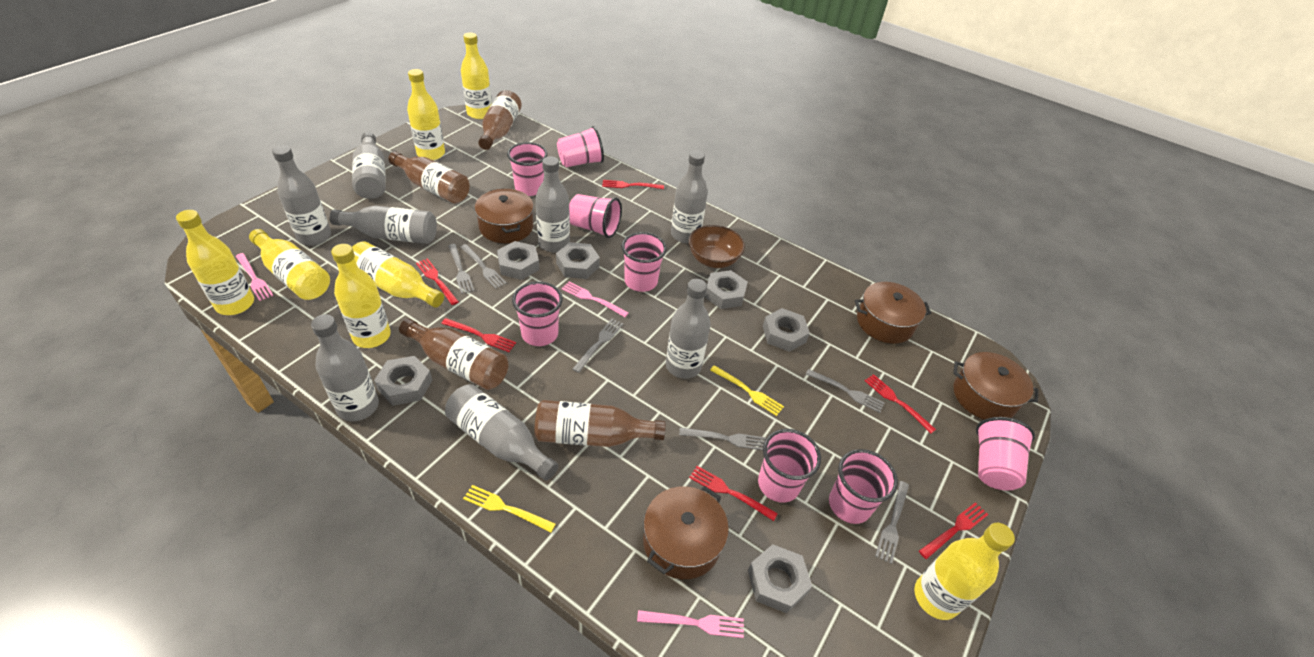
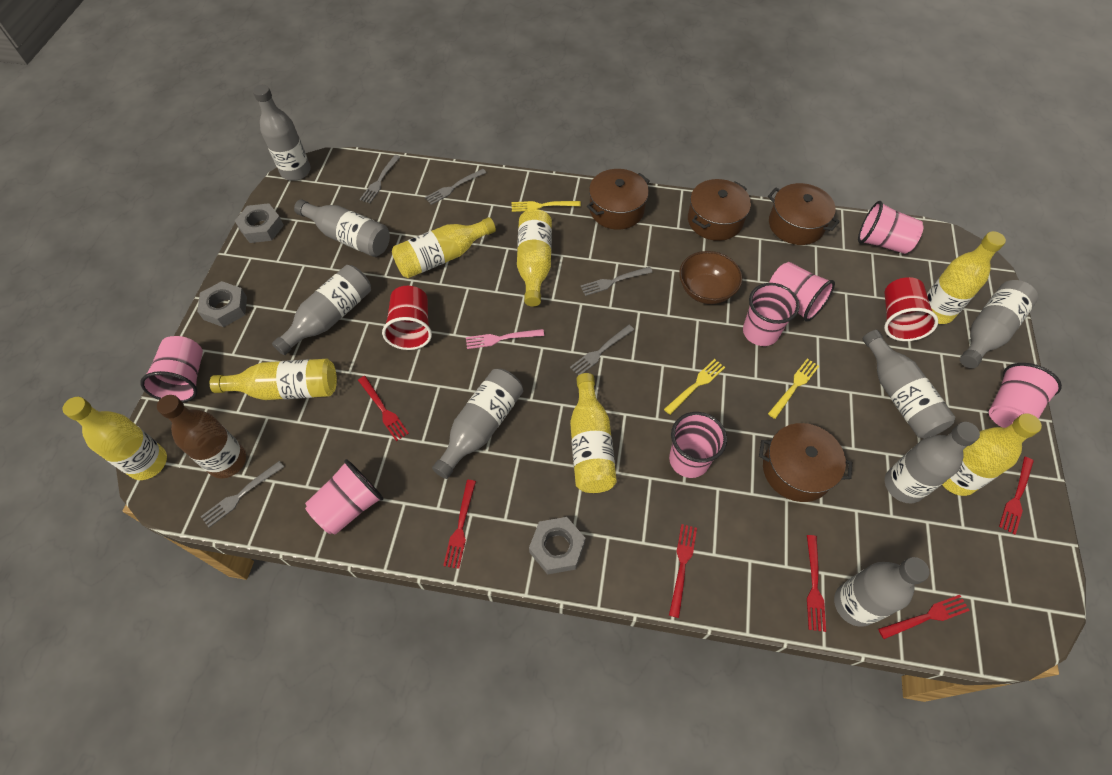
brown bottle: 4 -> 1
grey fork: 6 -> 5
grey nut: 6 -> 3
pink cup: 8 -> 7
pink fork: 3 -> 1
red cup: 0 -> 2
yellow fork: 2 -> 3

